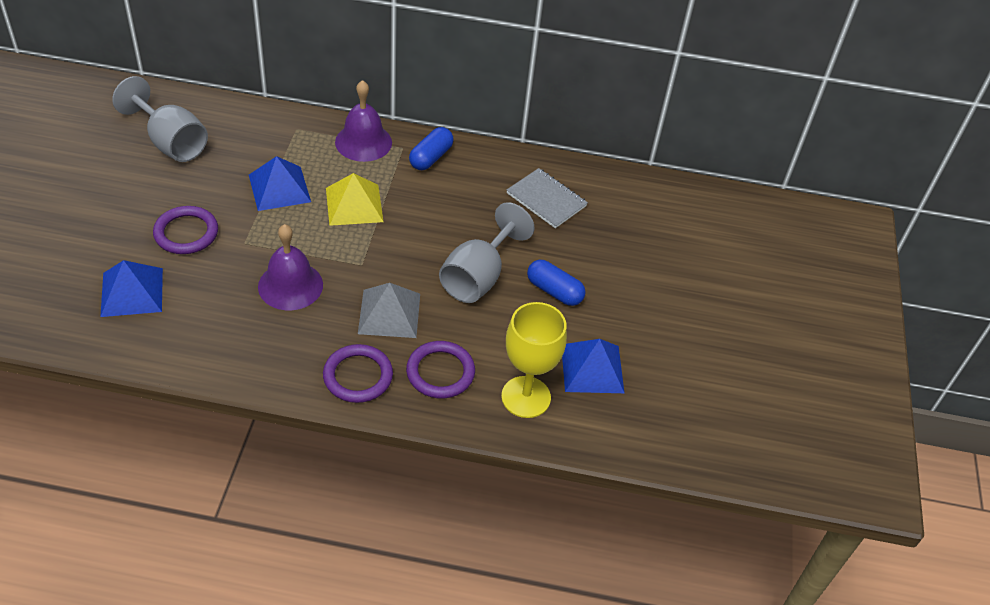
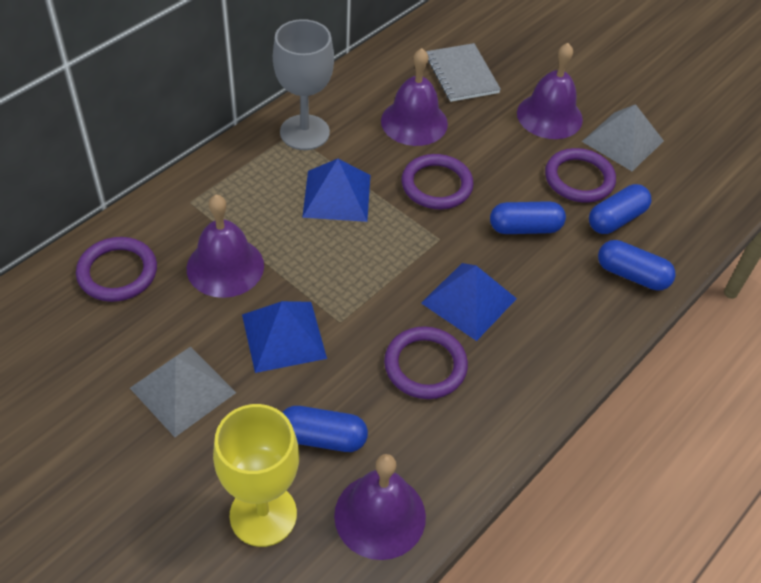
blue capsule: 2 -> 4
grey goblet: 2 -> 1
grey pyramid: 1 -> 2
purple bell: 2 -> 4
purple ring: 3 -> 4
yellow pyramid: 1 -> 0

